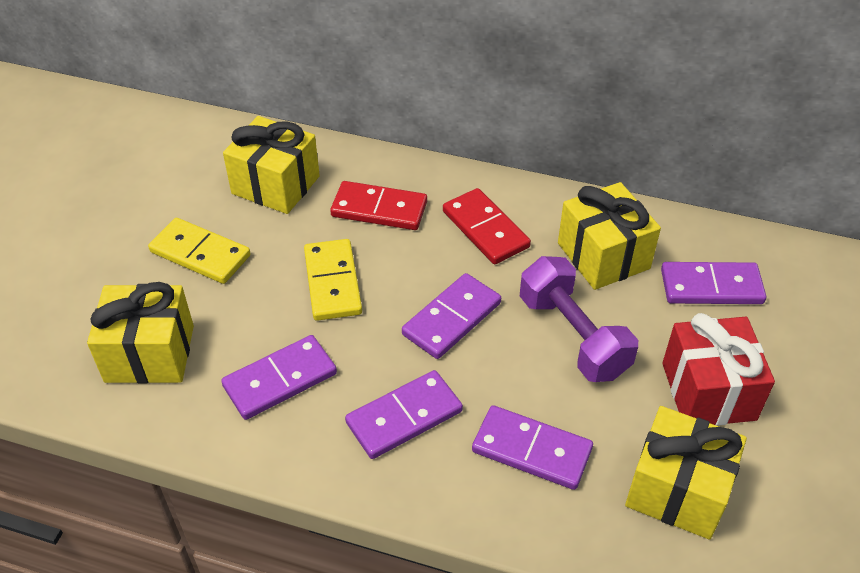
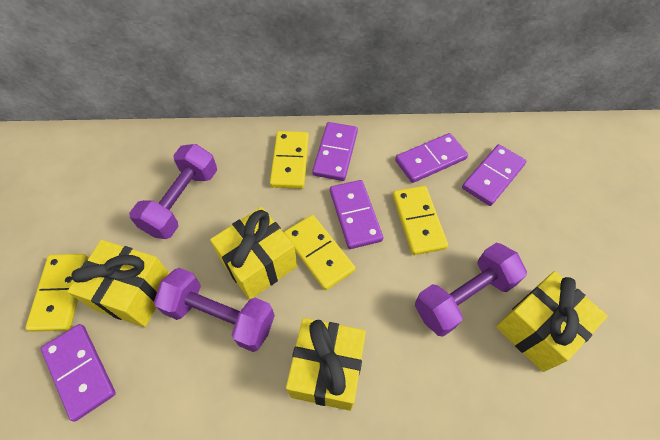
purple dumbbell: 1 -> 3
red domino: 2 -> 0
red gift: 1 -> 0
yellow domino: 2 -> 4

